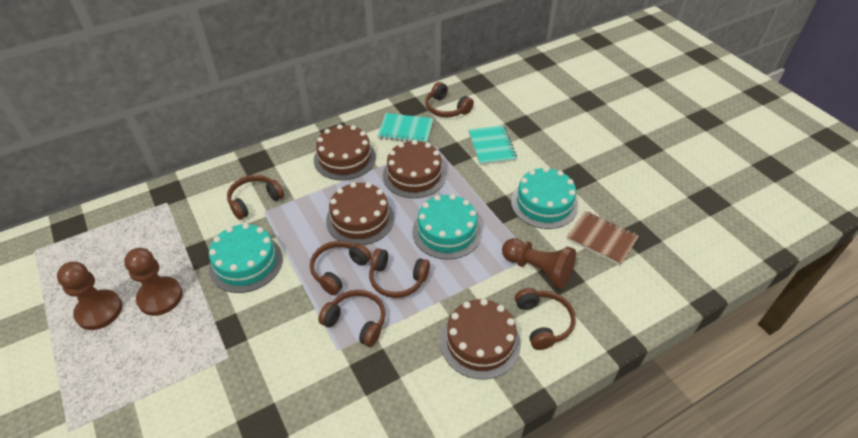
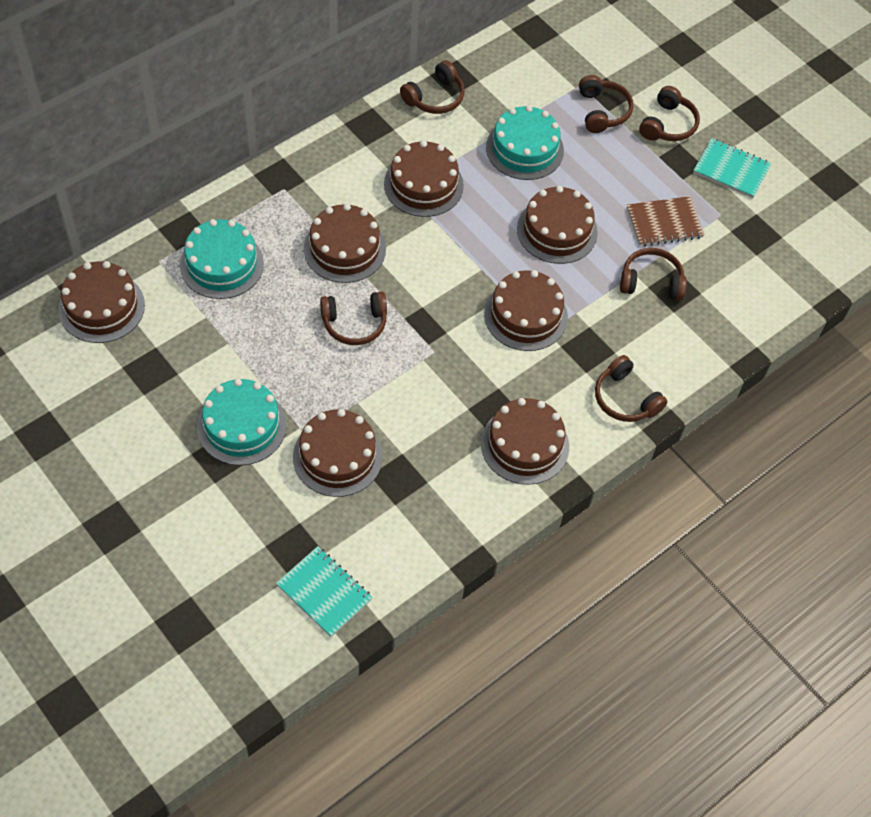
brown cake: 4 -> 7
brown pawn: 3 -> 0

